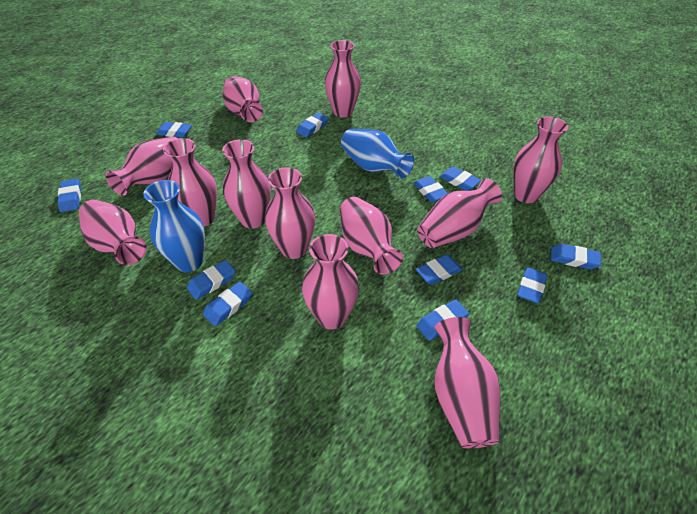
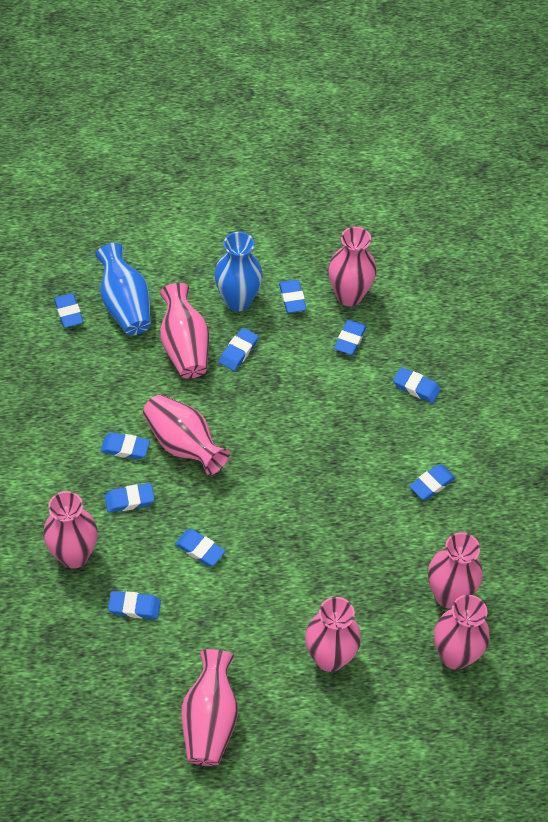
blue eraser: 11 -> 10
pink vase: 12 -> 8

